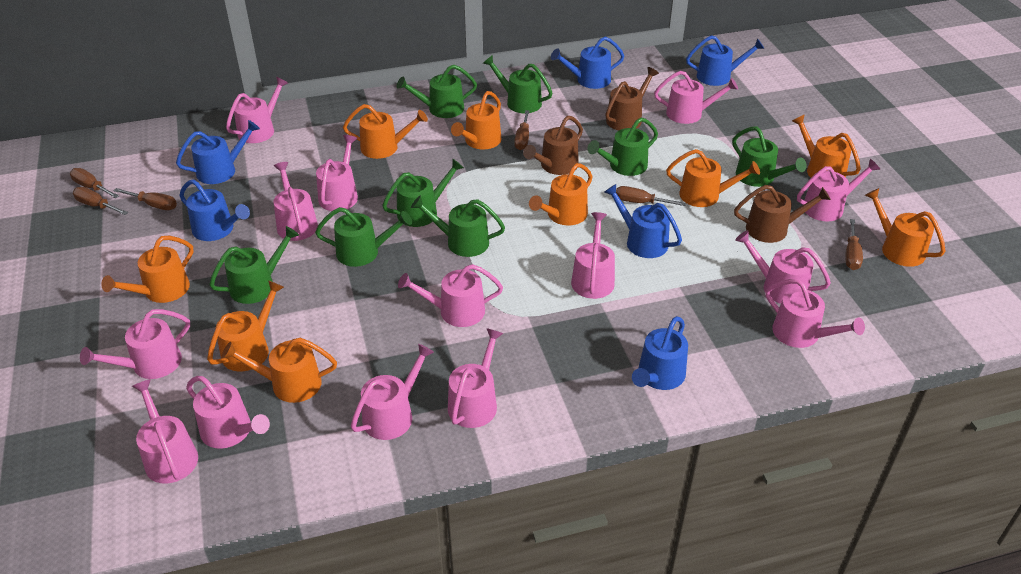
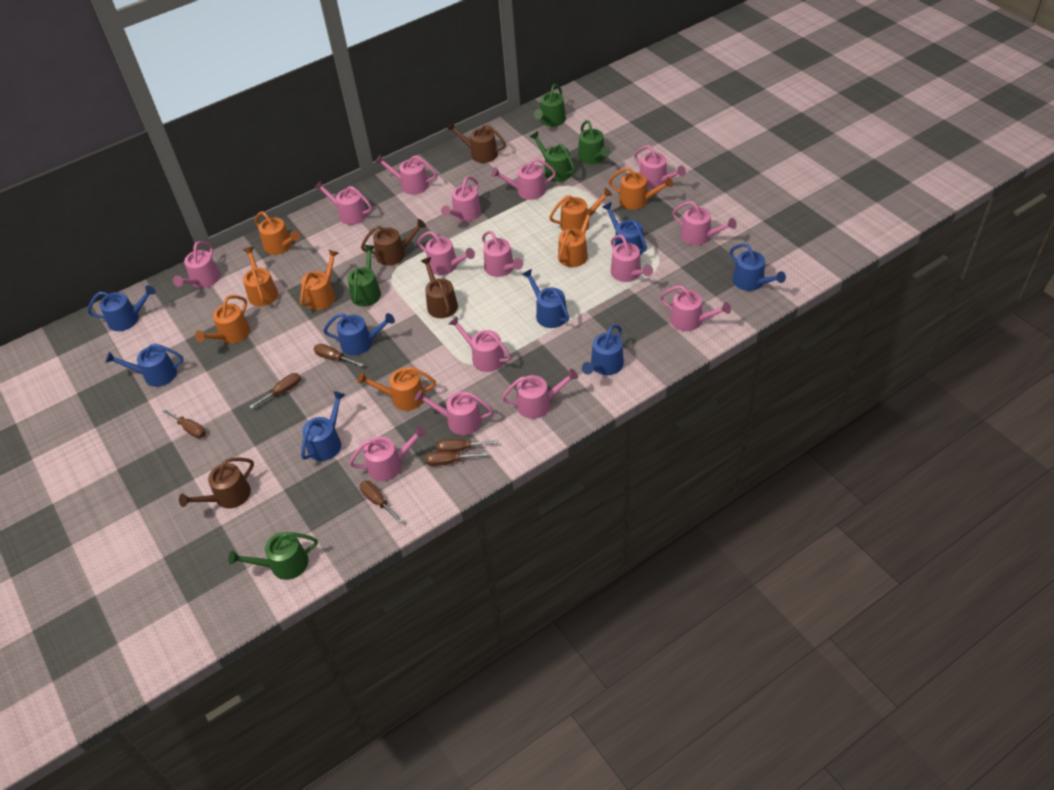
blue watering can: 6 -> 8
brown watering can: 3 -> 4
green watering can: 8 -> 5
orange watering can: 9 -> 8
pink watering can: 14 -> 15

